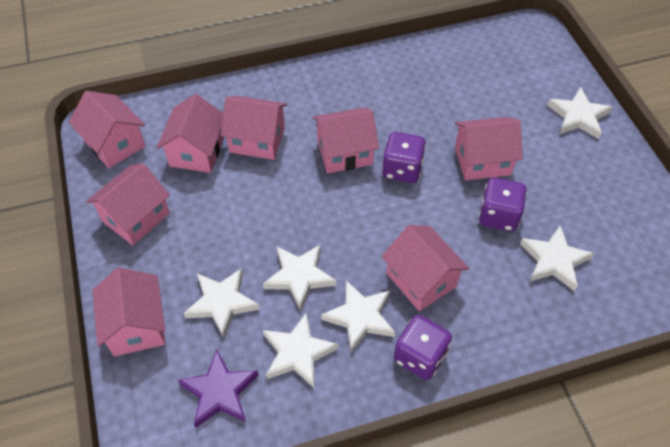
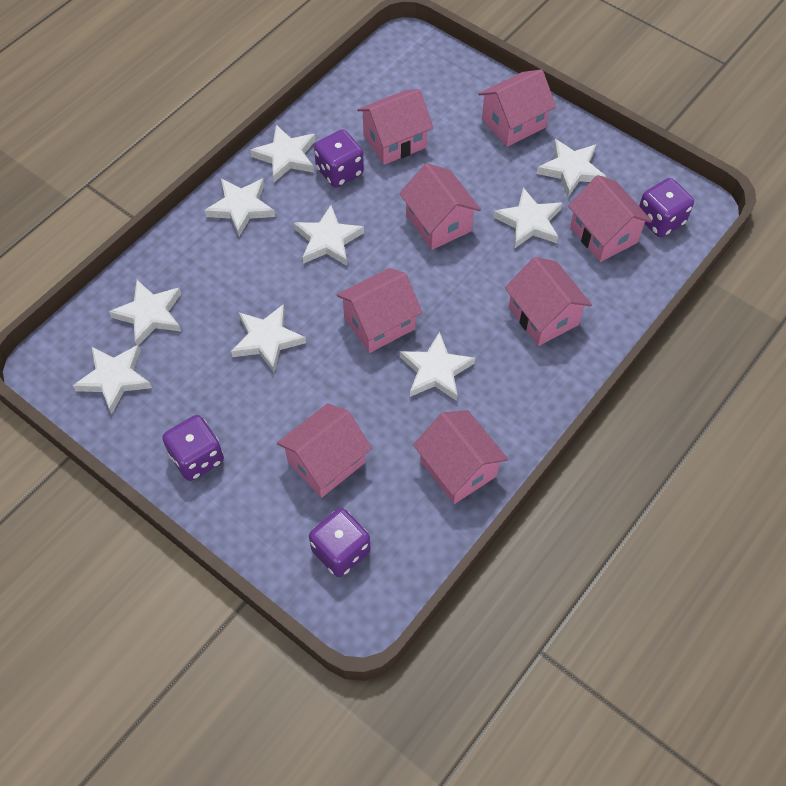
purple dice: 3 -> 4
purple star: 1 -> 0
white star: 6 -> 9

